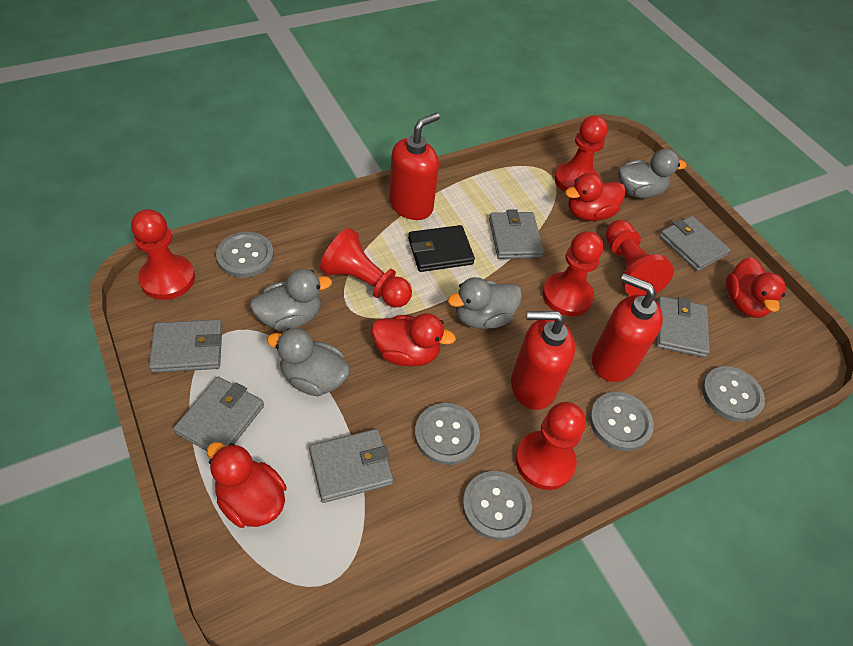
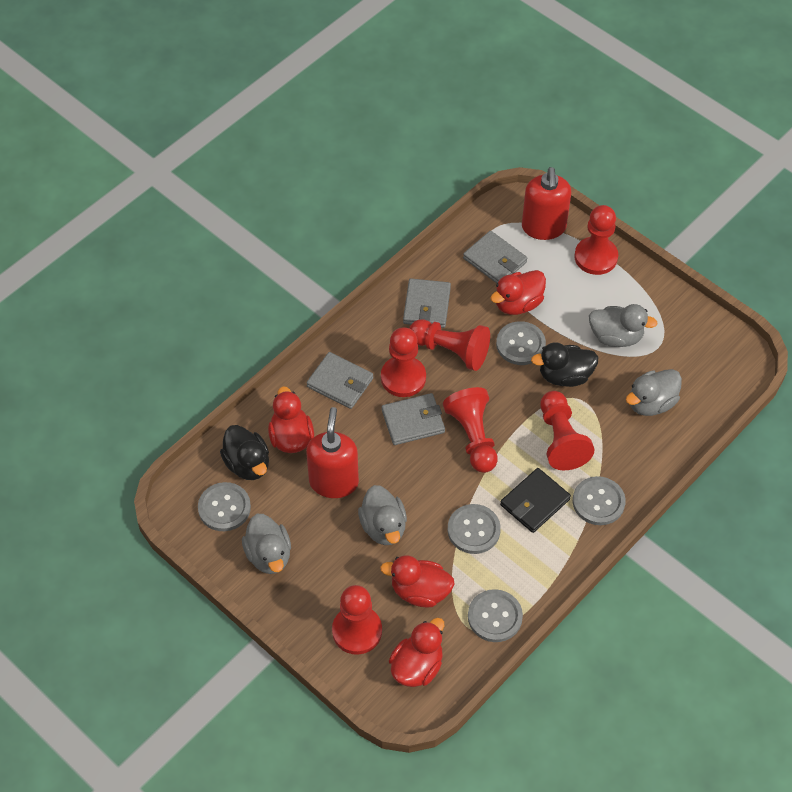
black duck: 0 -> 2
grey wallet: 6 -> 4
red soap dispenser: 3 -> 2

